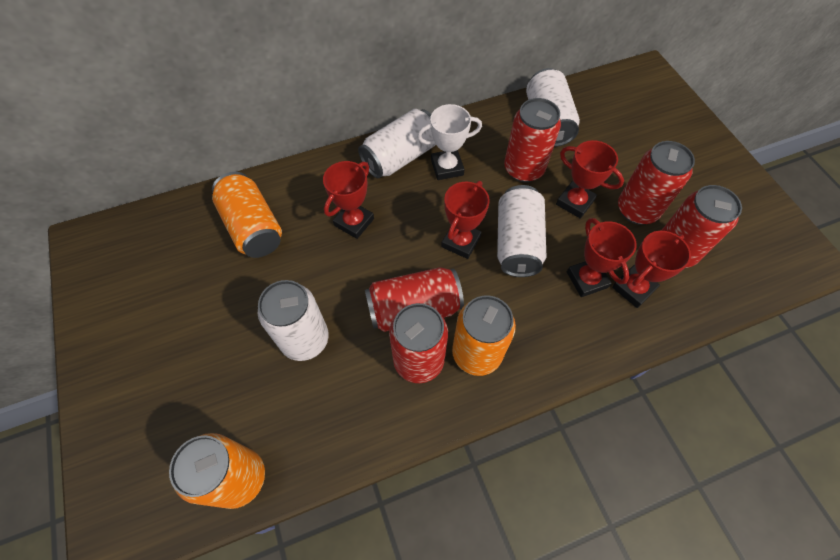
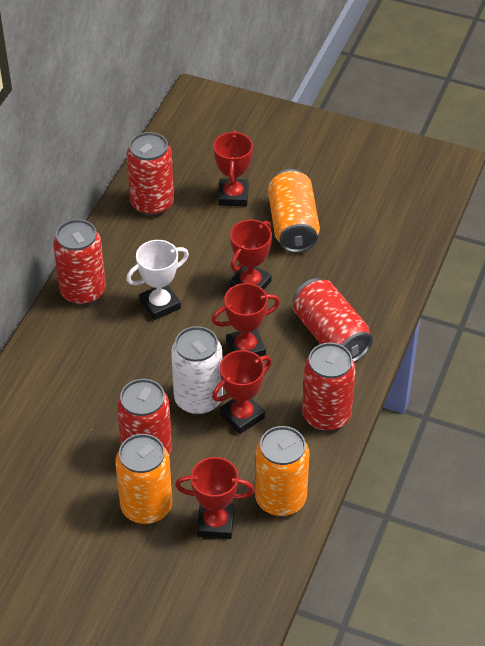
white can: 4 -> 1

